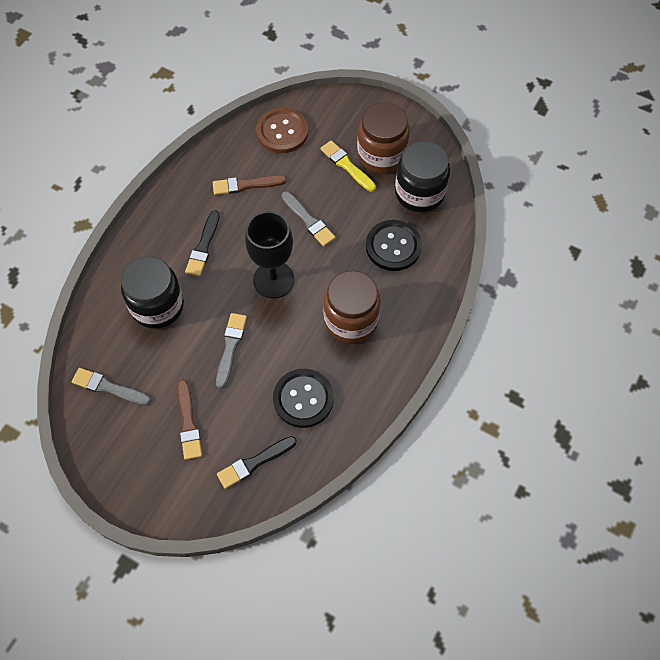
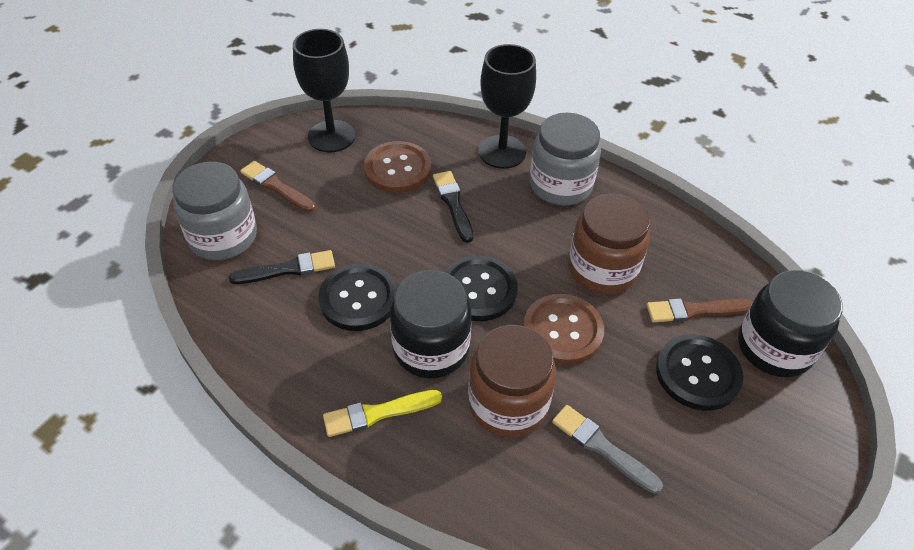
black button: 2 -> 3
black goblet: 1 -> 2
brown button: 1 -> 2
grey brush: 3 -> 1
grey jar: 0 -> 2

